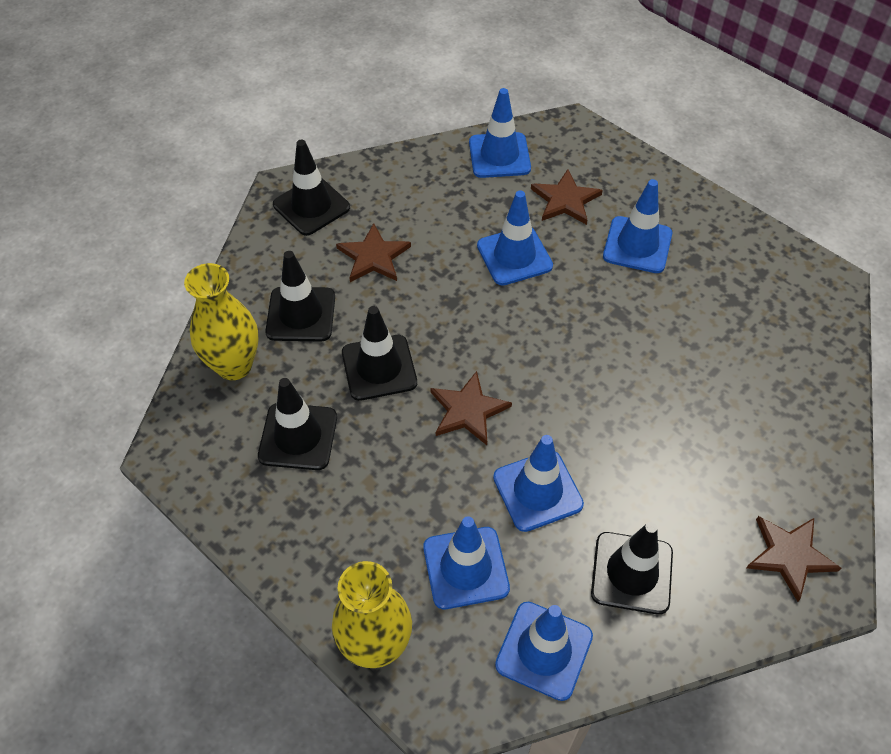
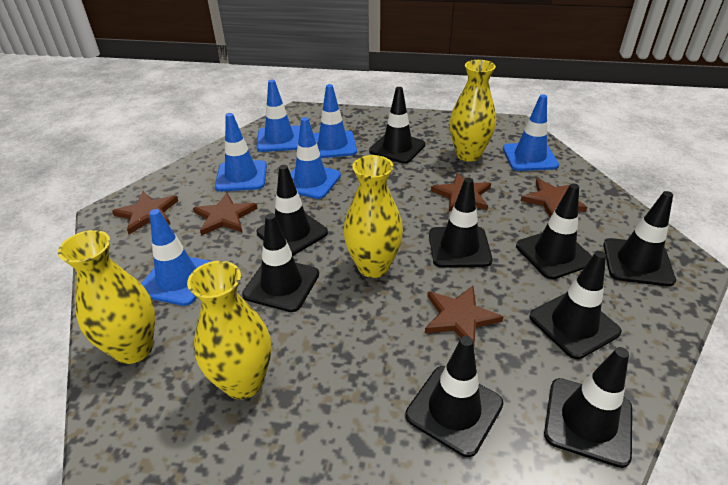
black traffic cone: 5 -> 9
brown star: 4 -> 5
yellow vase: 2 -> 4

